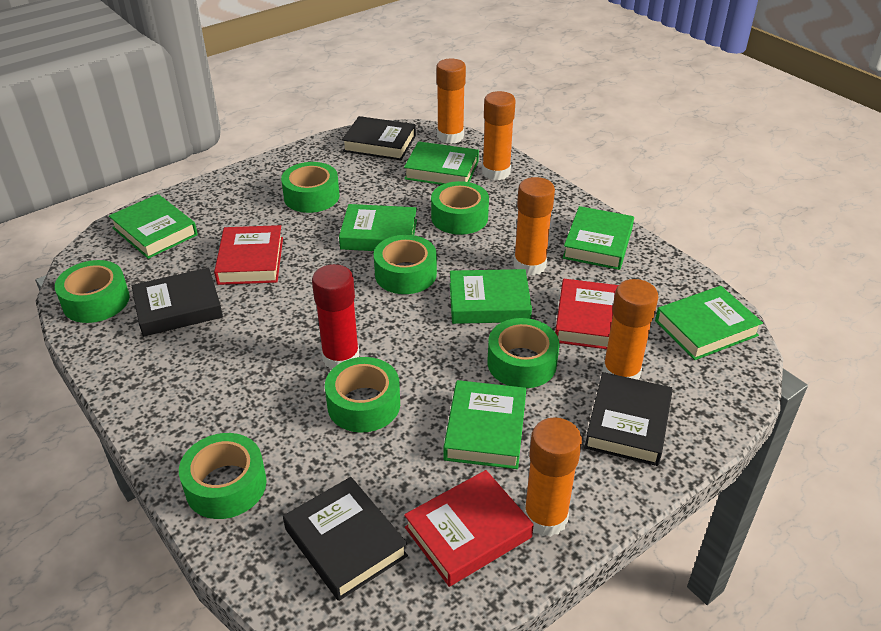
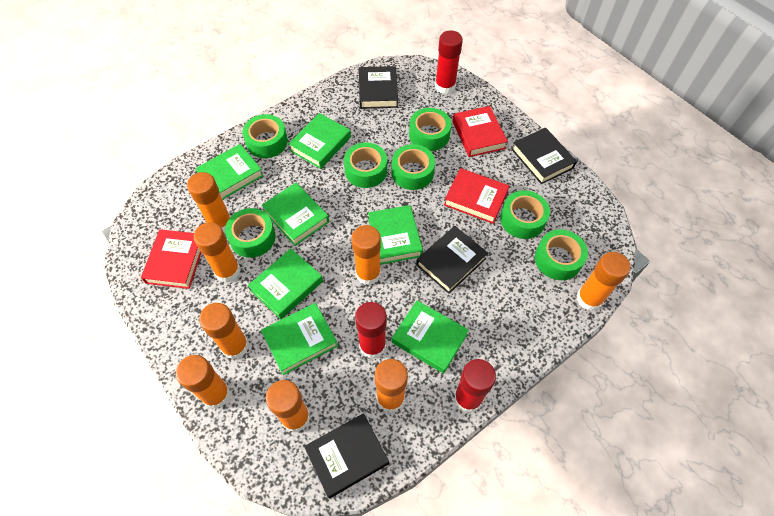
orange glue stick: 5 -> 8
red glue stick: 1 -> 3

